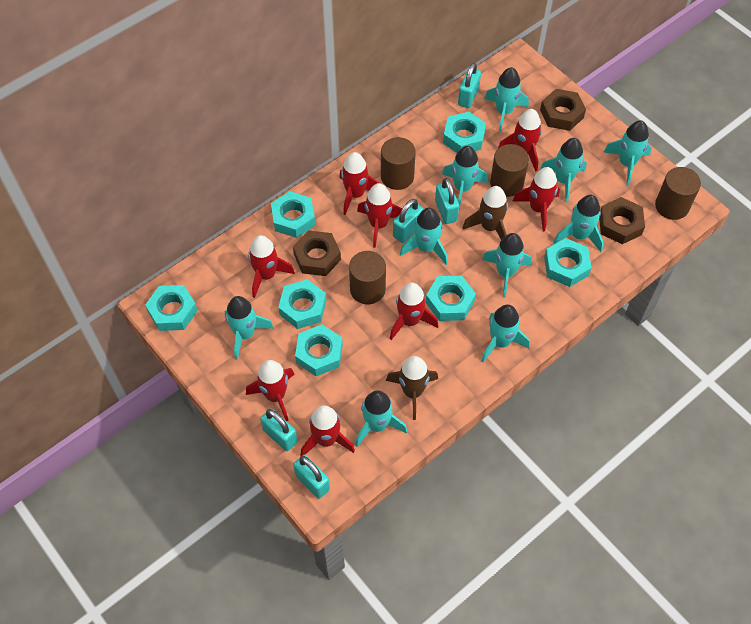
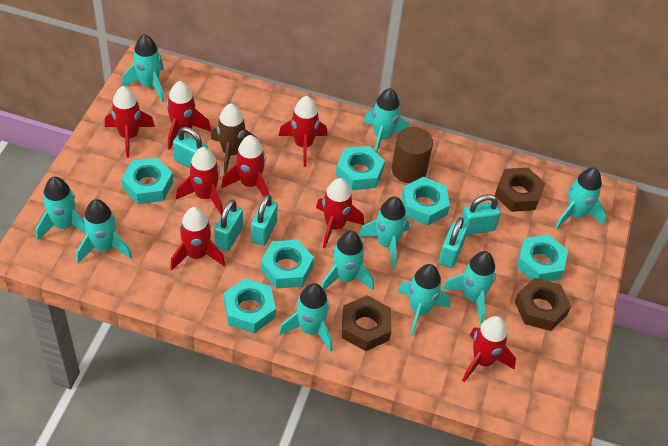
brown cylinder: 4 -> 1
brown rocket: 2 -> 1
turquoise nut: 7 -> 6

